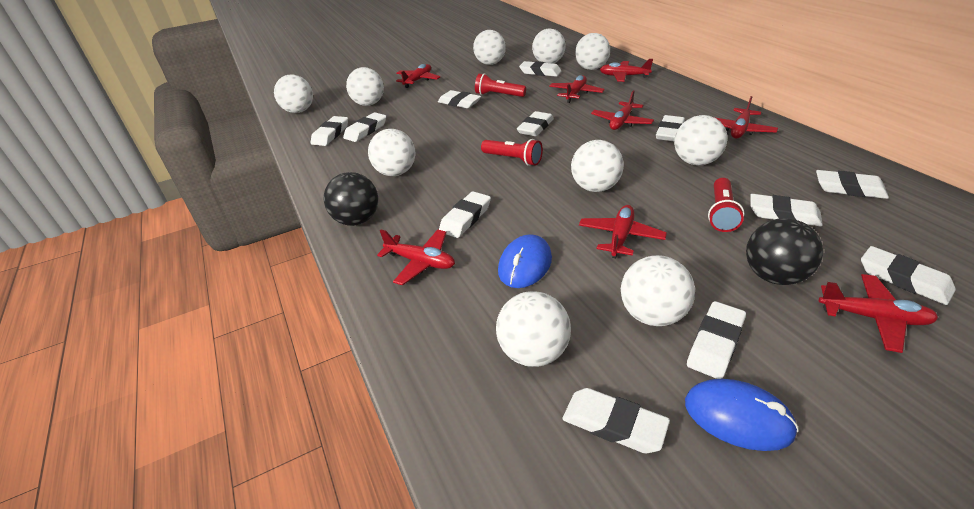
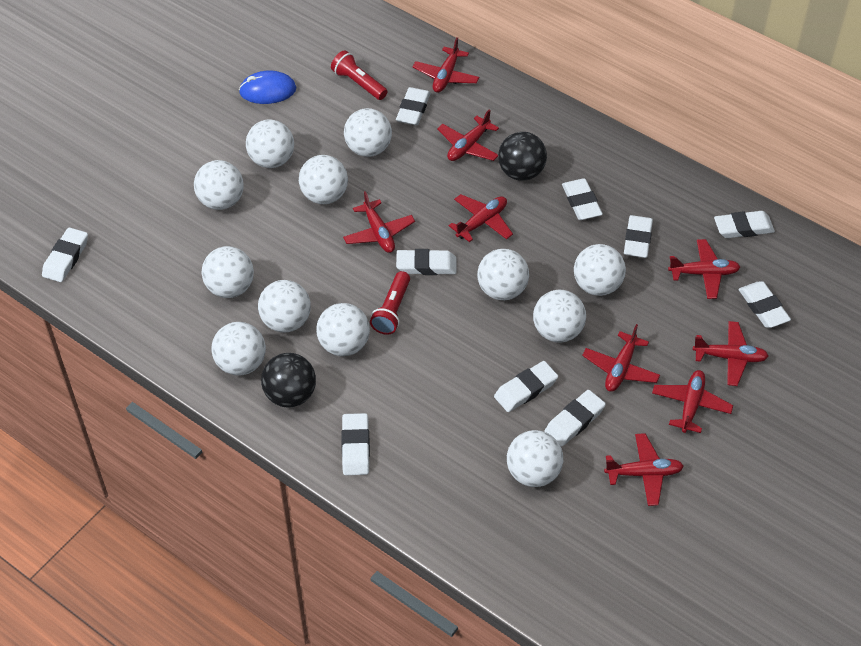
blue mouse: 2 -> 1
red flashlight: 3 -> 2
red plane: 8 -> 9
white ball: 10 -> 12
white eraser: 12 -> 10

